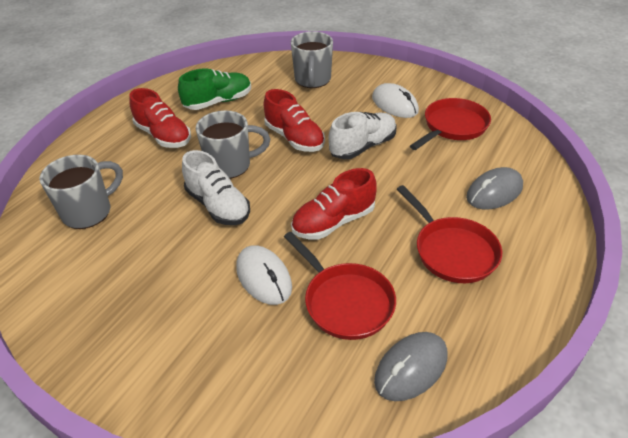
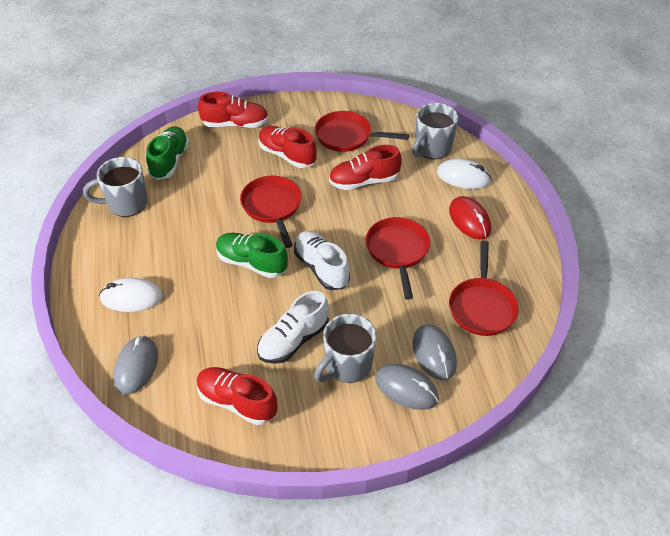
green shoe: 1 -> 2
grey mouse: 2 -> 3
red mouse: 0 -> 1
red pan: 3 -> 4
red shoe: 3 -> 4

